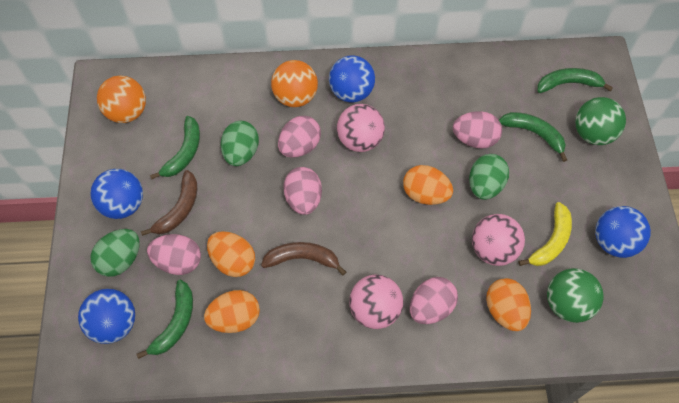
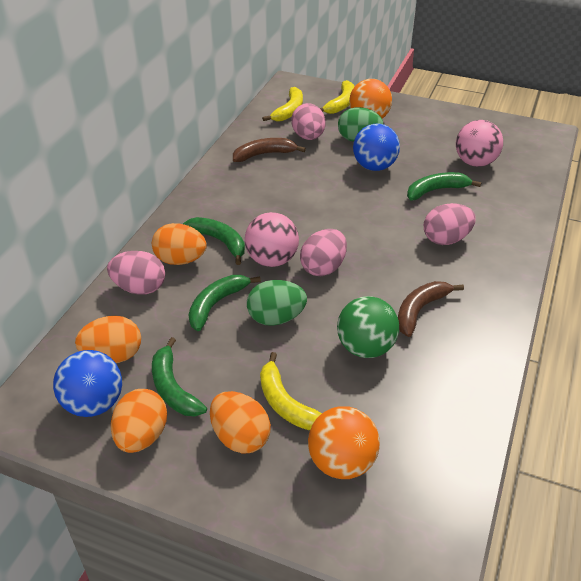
blue ball: 4 -> 2
green ball: 2 -> 1
green egg: 3 -> 2
pink ball: 3 -> 2
pink egg: 5 -> 4
yellow banana: 1 -> 3

